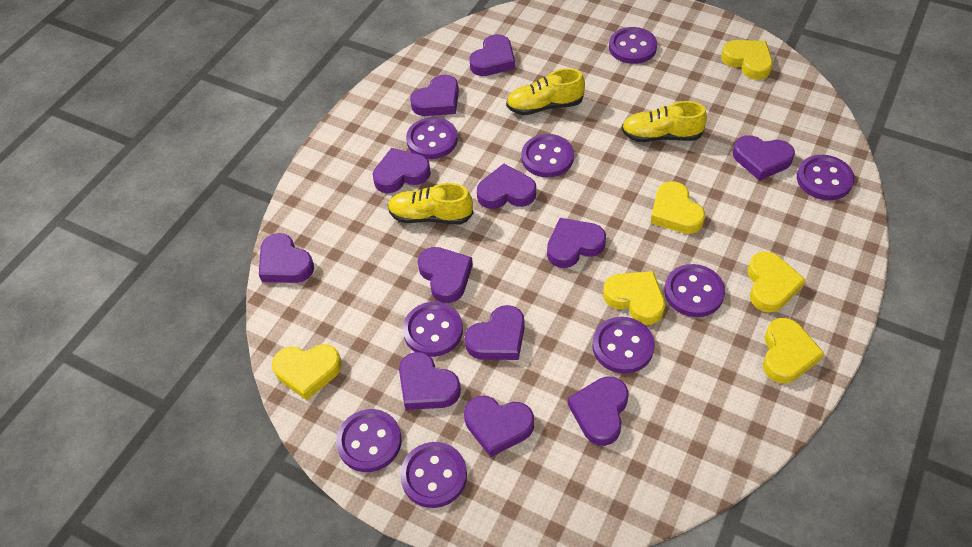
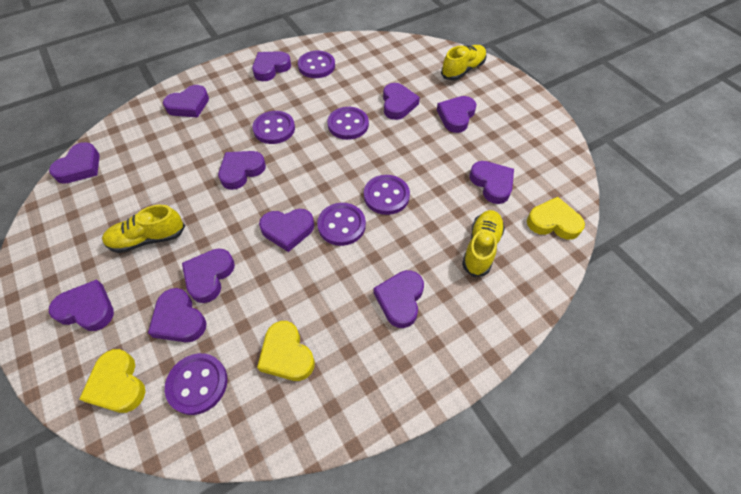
purple button: 9 -> 6
yellow heart: 6 -> 3

